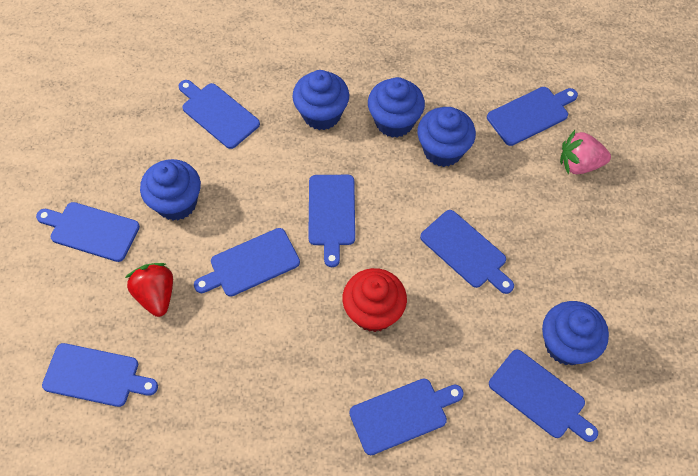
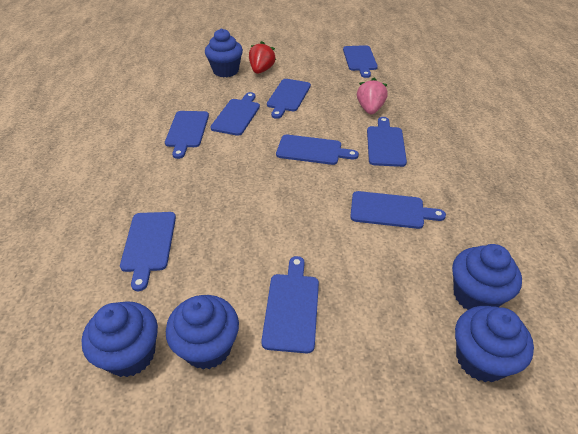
red cupcake: 1 -> 0

